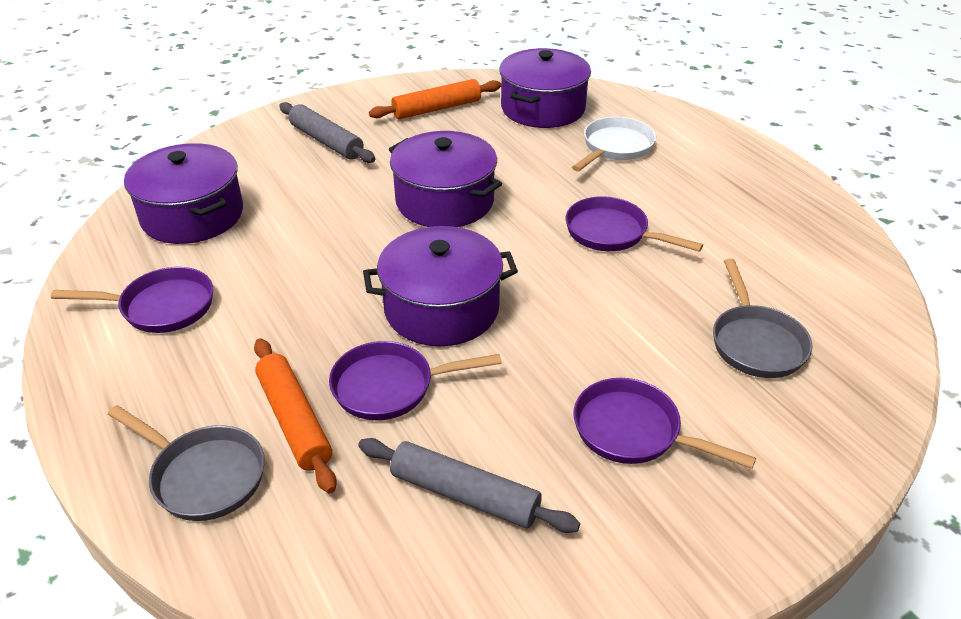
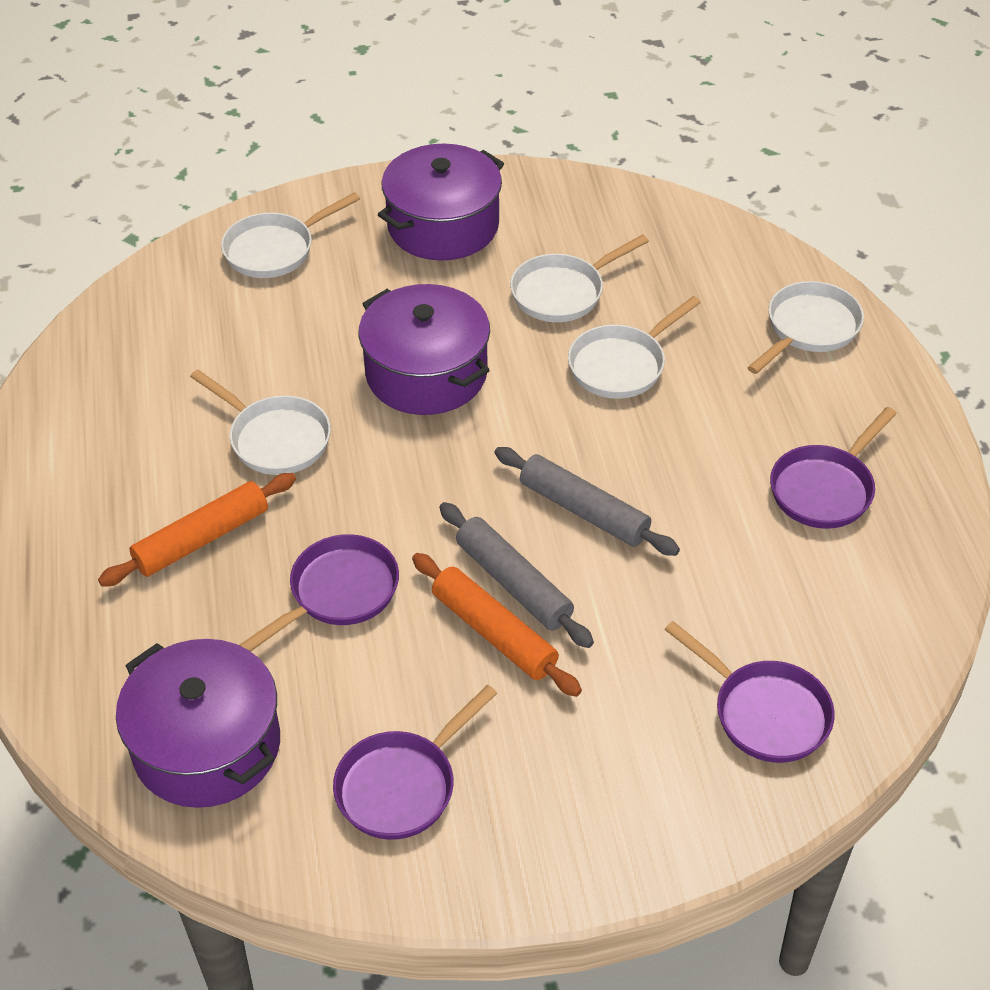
grey pan: 2 -> 0
purple pot: 4 -> 3
white pan: 1 -> 5

